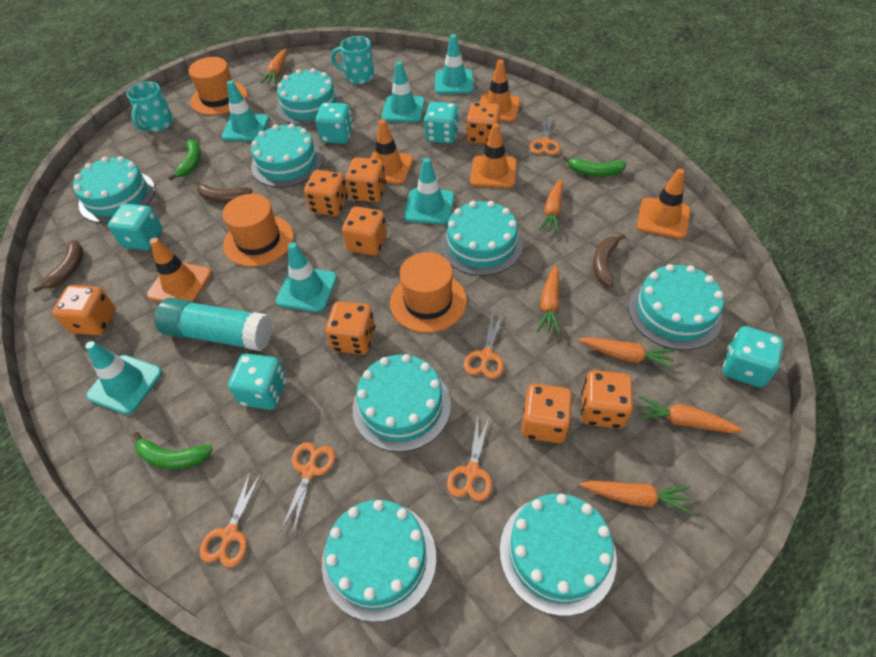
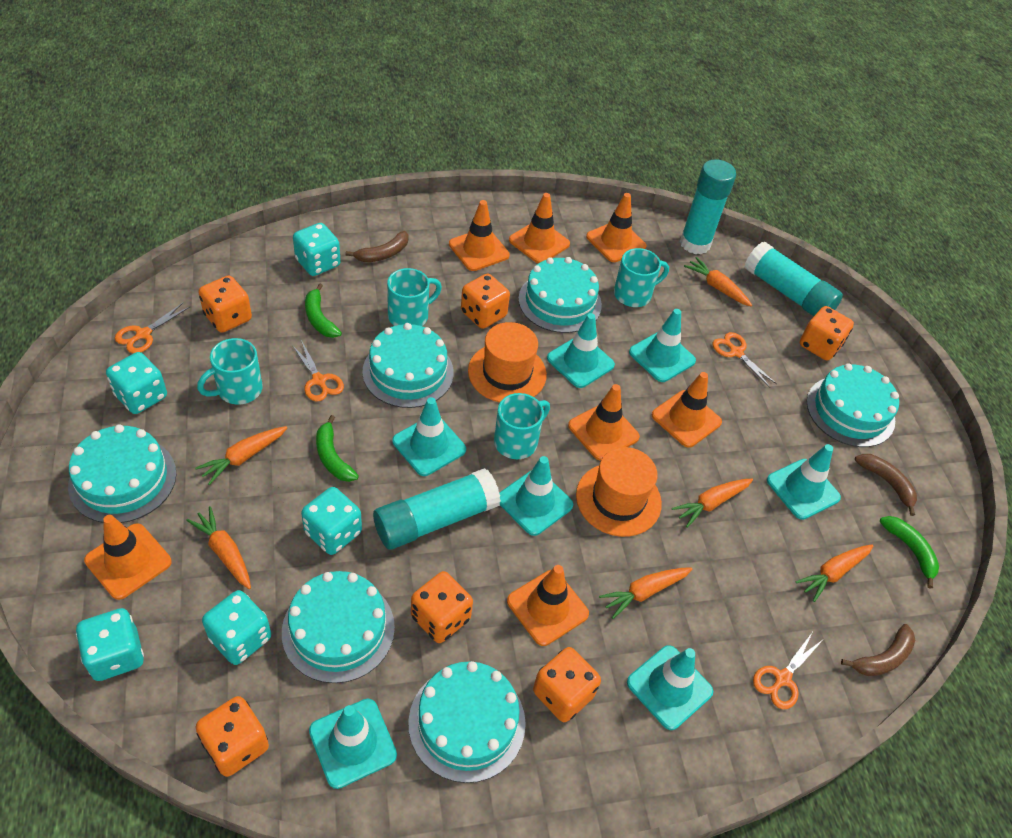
orange dice: 8 -> 6
orange hat: 3 -> 2
orange scissors: 5 -> 4
orange traffic cone: 5 -> 7
turquoise cake: 8 -> 6
turquoise glue stick: 1 -> 3
turquoise mug: 2 -> 4
turquoise traffic cone: 6 -> 7

